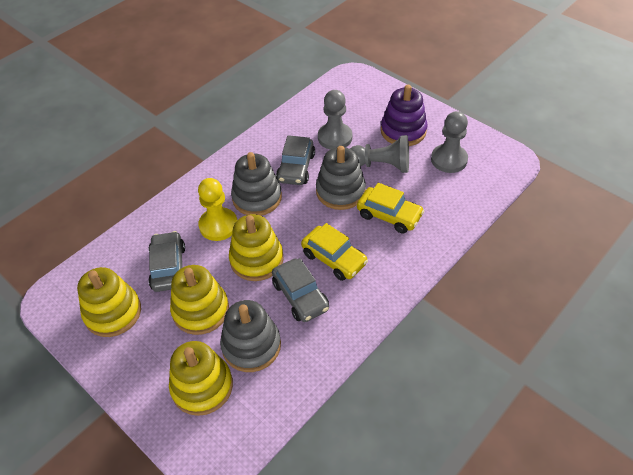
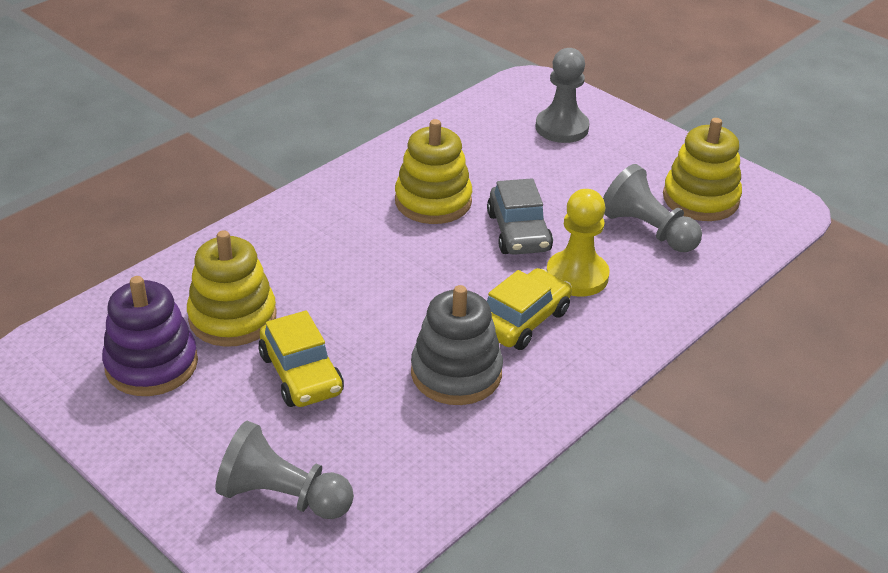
grey car: 3 -> 1
grey stacking toy: 3 -> 1
yellow stacking toy: 4 -> 3

